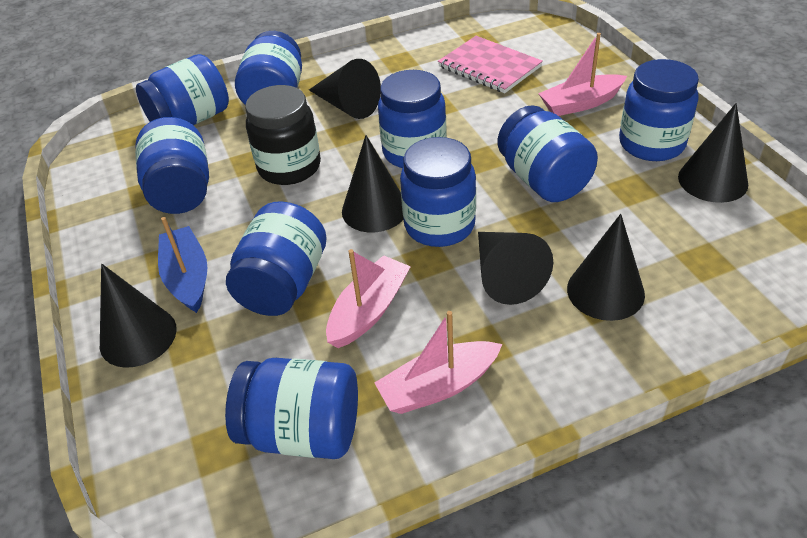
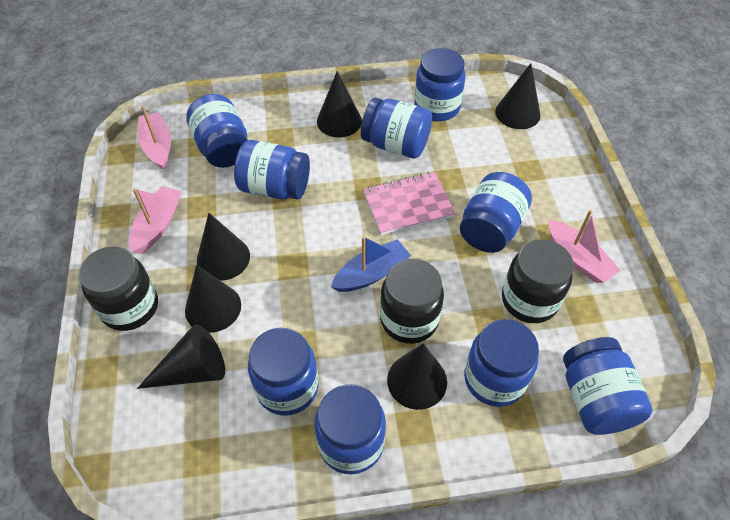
black jar: 1 -> 3

